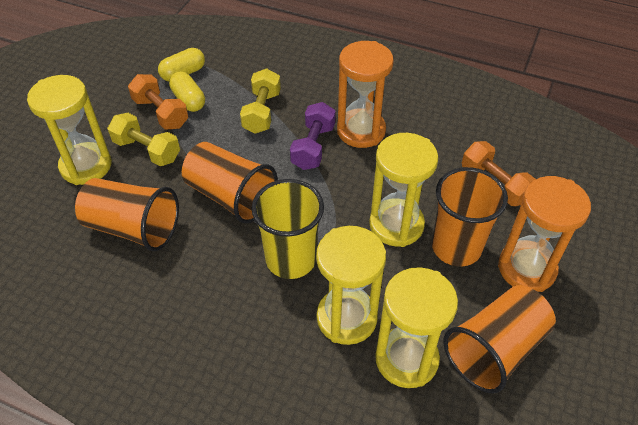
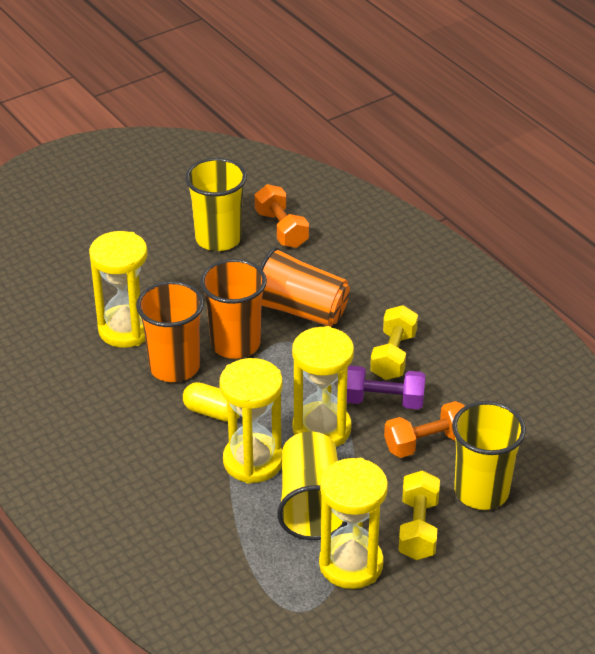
orange cup: 4 -> 3
orange hourglass: 2 -> 0
yellow capsule: 2 -> 1
yellow cup: 1 -> 3

